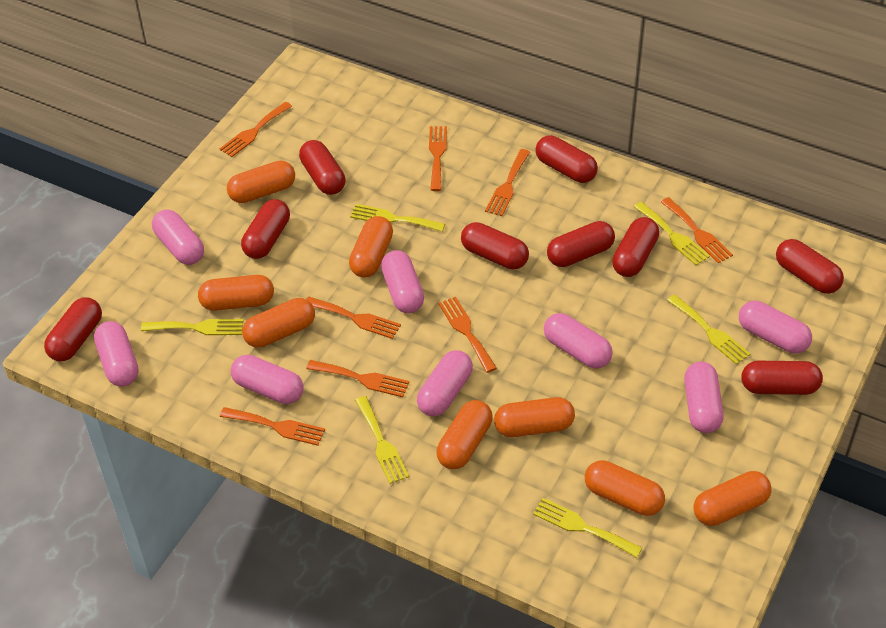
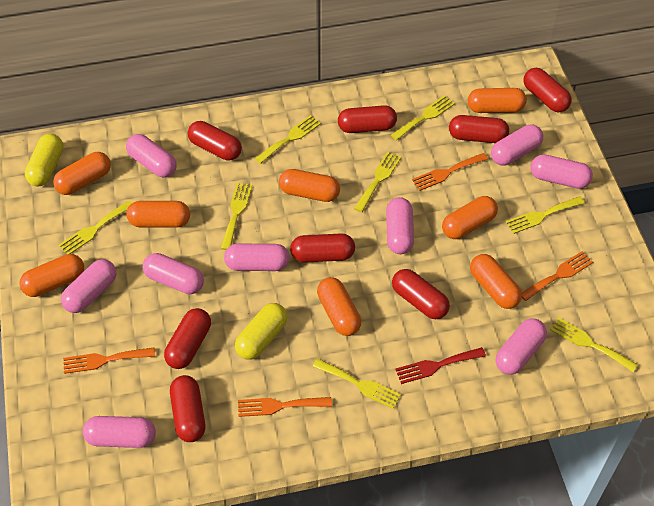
orange fork: 8 -> 4
pink capsule: 8 -> 9
red capsule: 9 -> 8
red fork: 0 -> 1
yellow capsule: 0 -> 2
yellow fork: 6 -> 8

